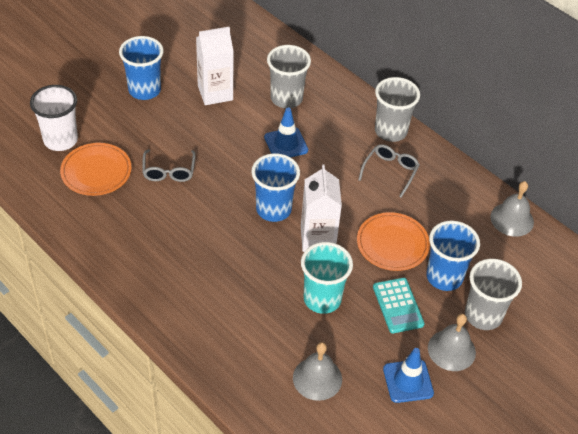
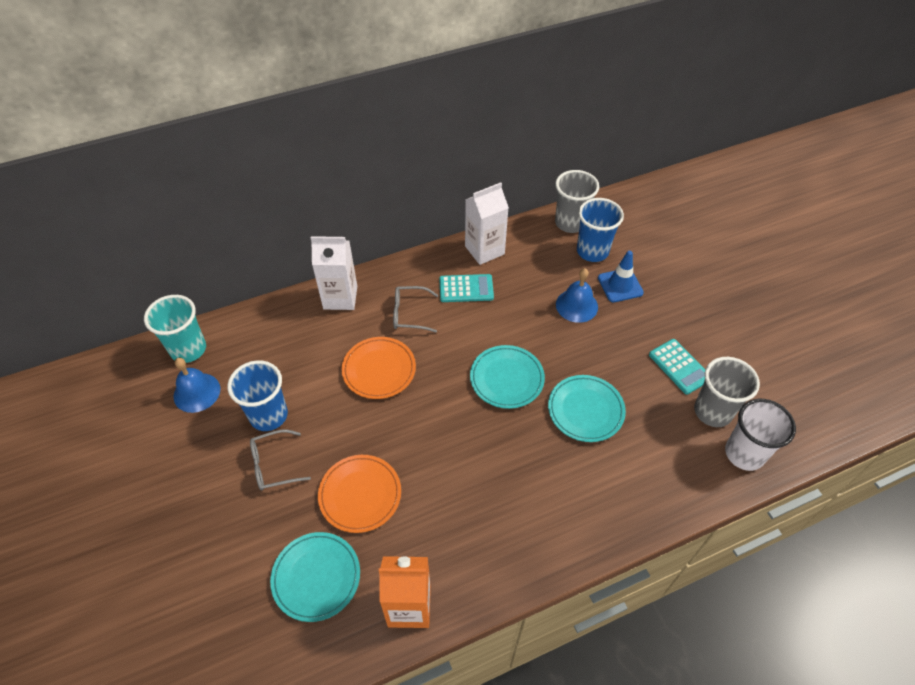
blue bell: 0 -> 2
blue cup: 3 -> 2
blue traffic cone: 2 -> 1
grey bell: 3 -> 0
grey cup: 3 -> 2
orange carton: 0 -> 1
turquoise calculator: 1 -> 2
turquoise plate: 0 -> 3

